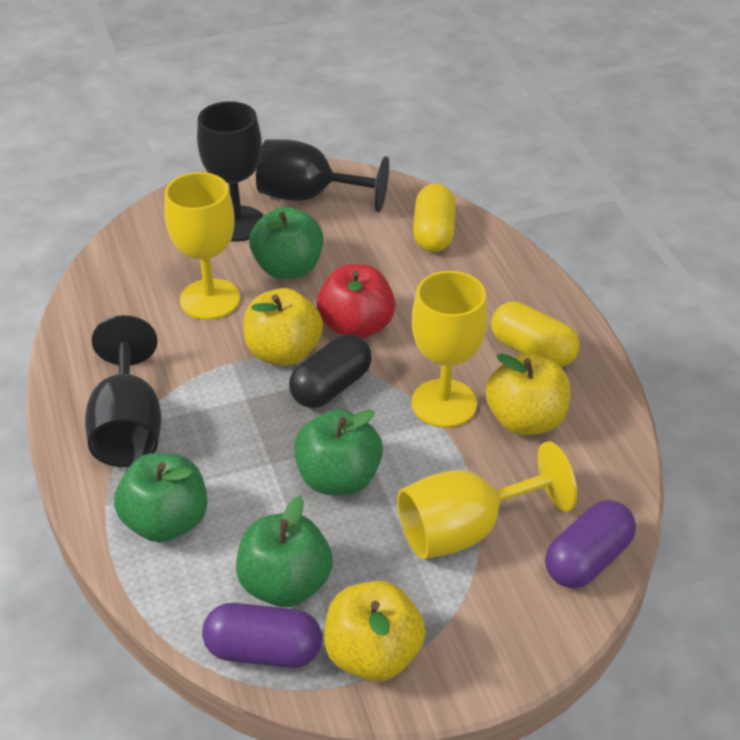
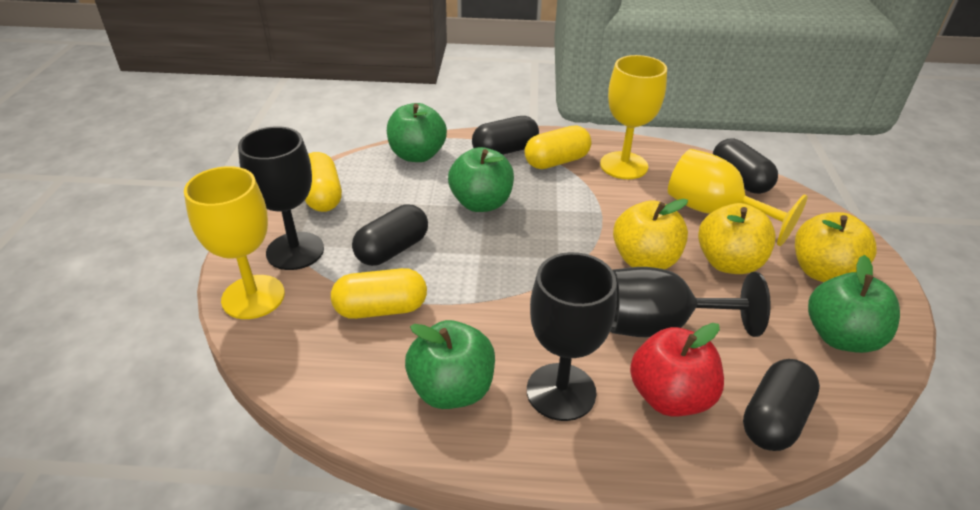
black capsule: 1 -> 4
purple capsule: 2 -> 0
yellow capsule: 2 -> 3

